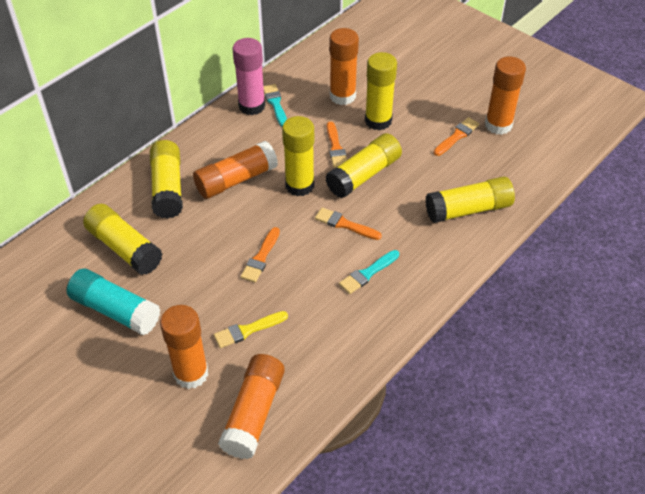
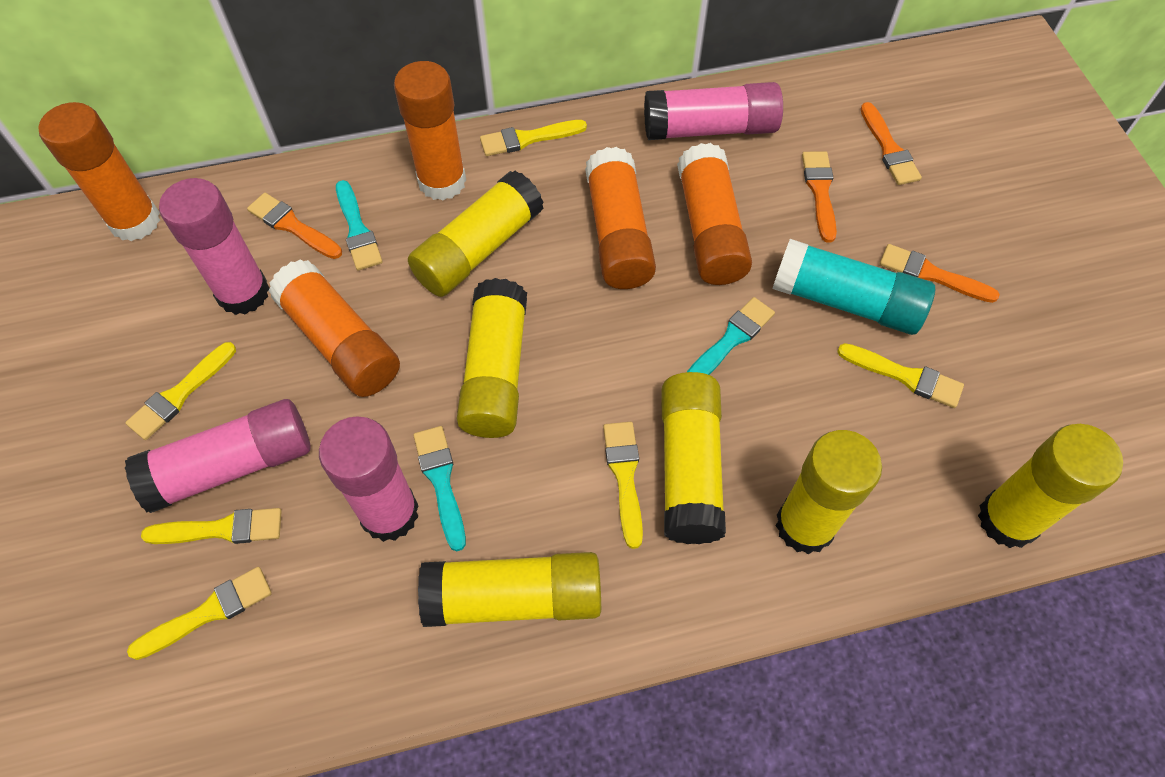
pink glue stick: 1 -> 4
turquoise brush: 2 -> 3
yellow brush: 1 -> 6

